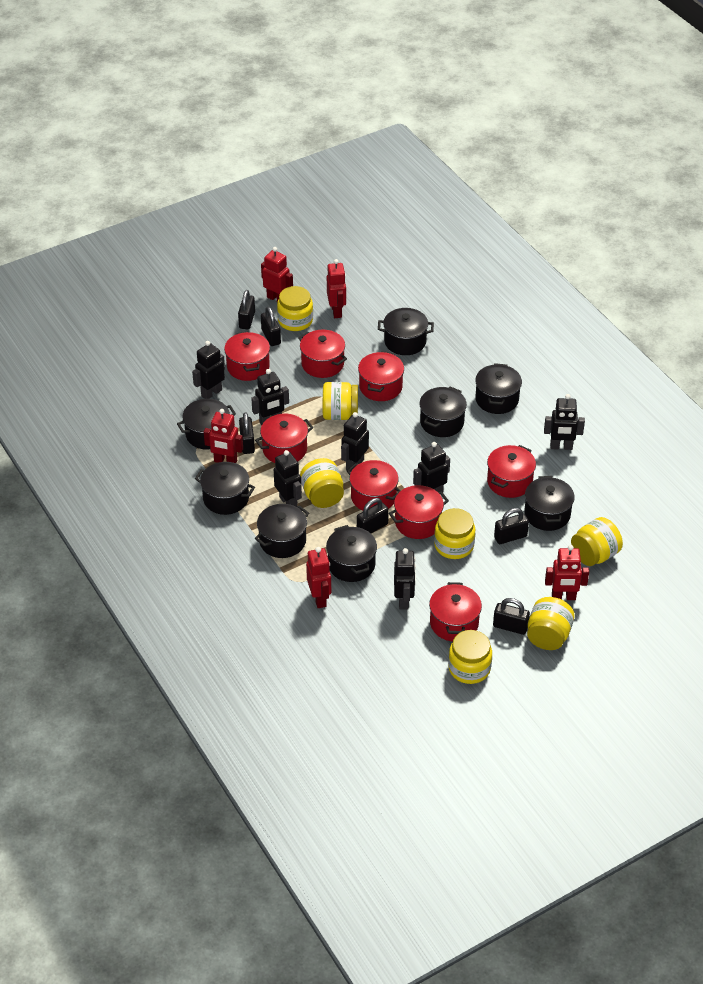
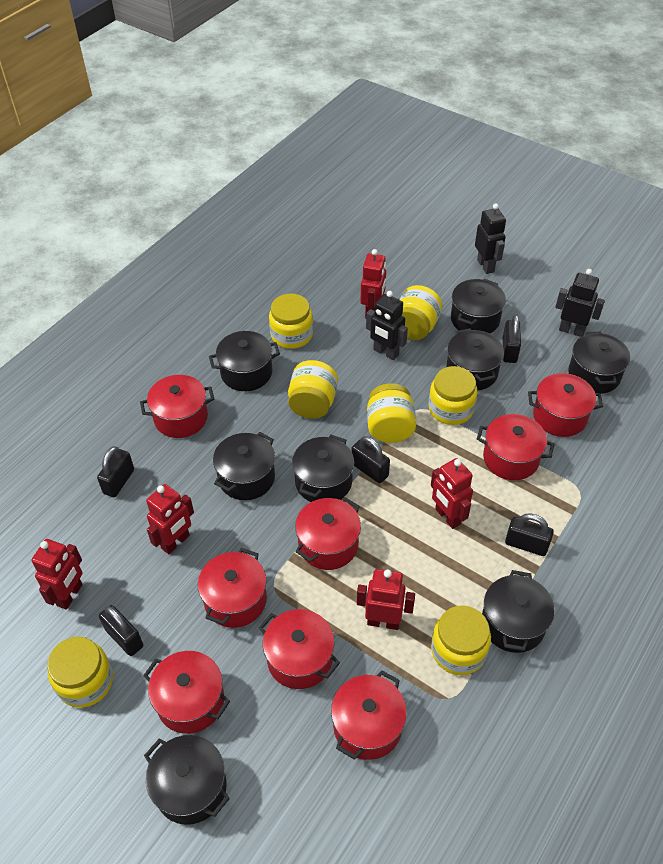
black padlock: 6 -> 5
black robot: 7 -> 3

